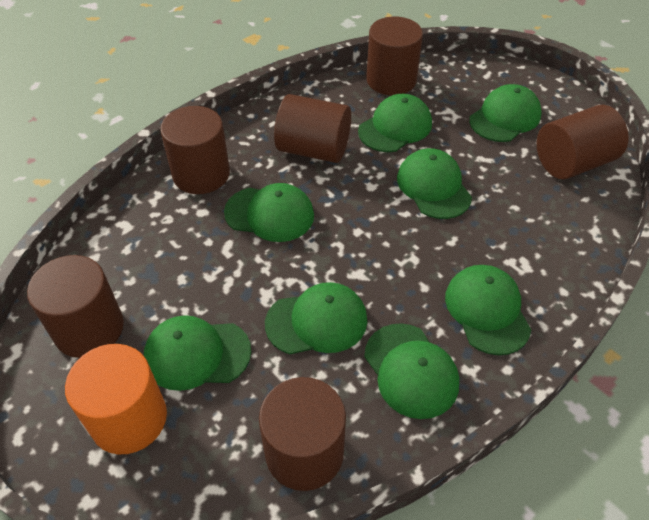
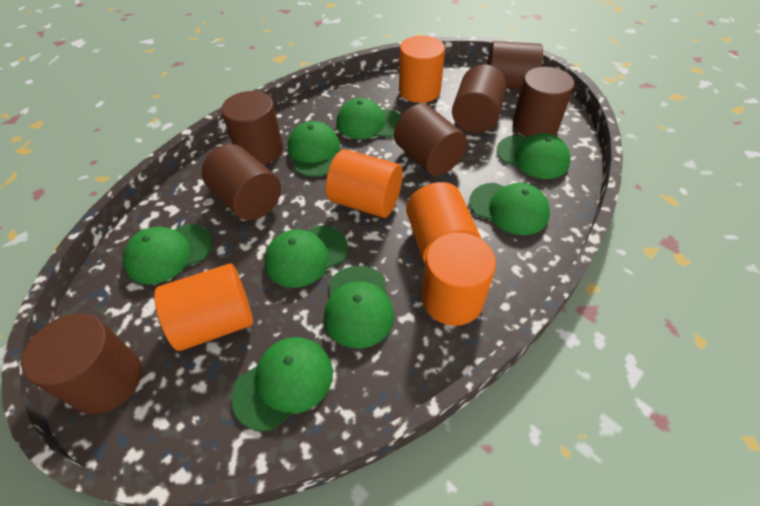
brown cylinder: 6 -> 7
orange cylinder: 1 -> 5

